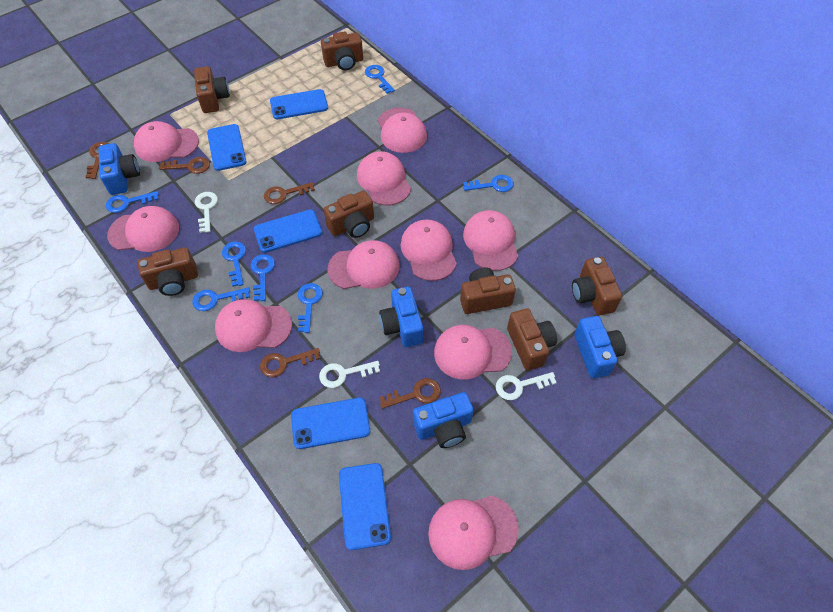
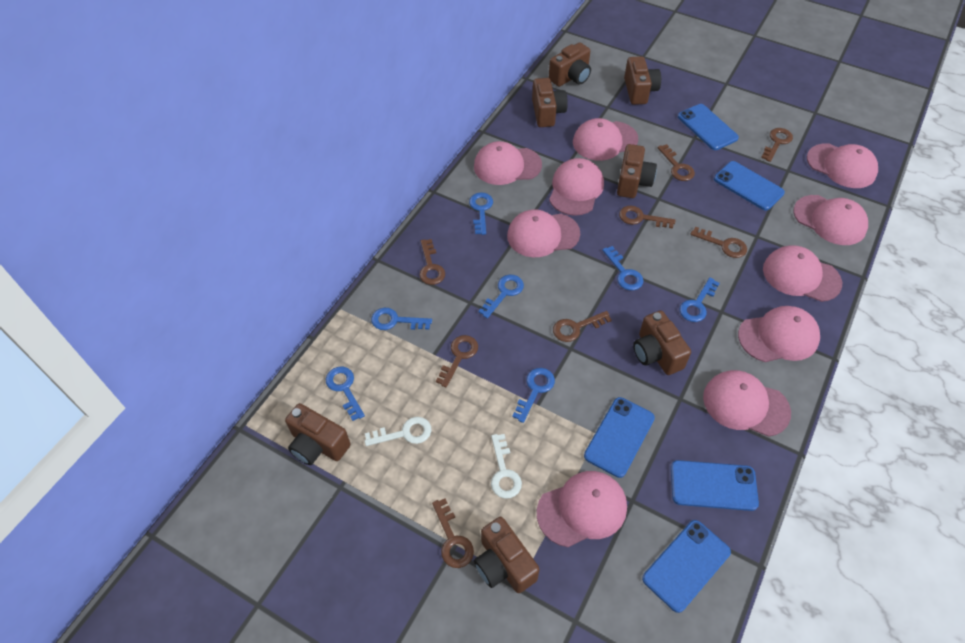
blue camera: 4 -> 0
brown key: 5 -> 8
white key: 3 -> 2

